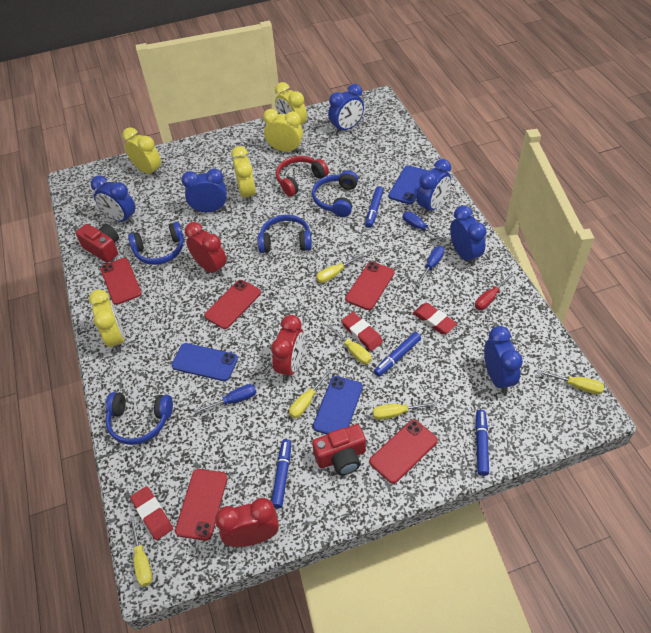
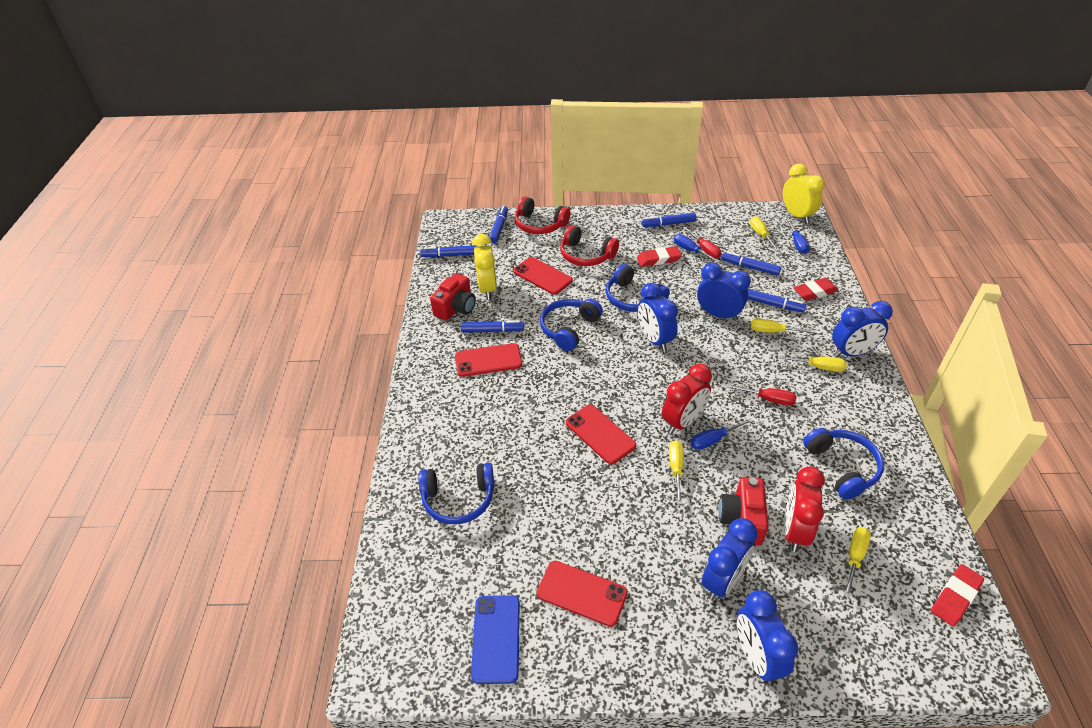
blue clock: 6 -> 5
blue marker: 4 -> 6
blue phone: 3 -> 1
red clock: 3 -> 2
red headphones: 1 -> 2
red phone: 5 -> 4
red screwdriver: 1 -> 2
yellow clock: 5 -> 2
yellow screwdriver: 6 -> 5

